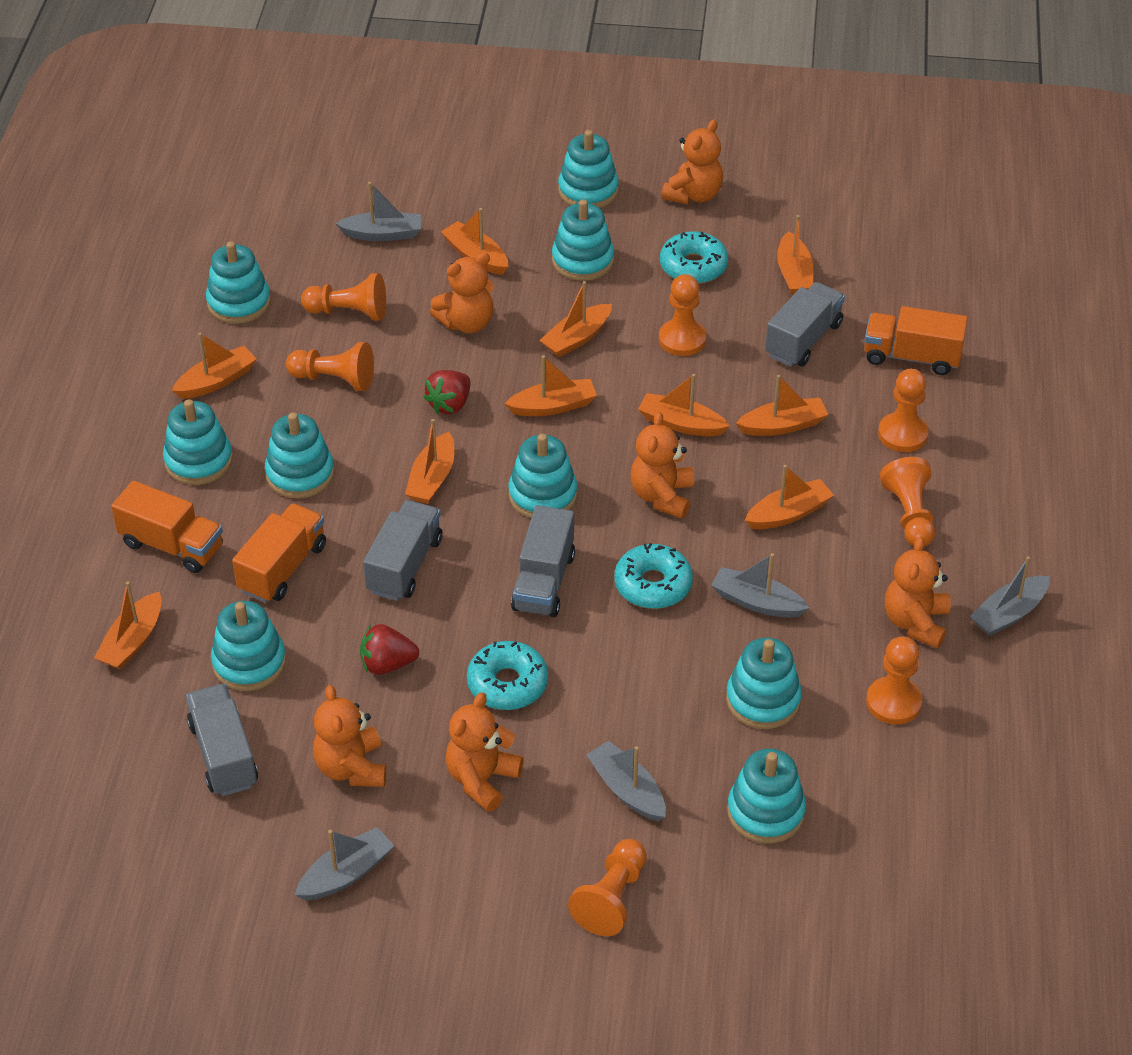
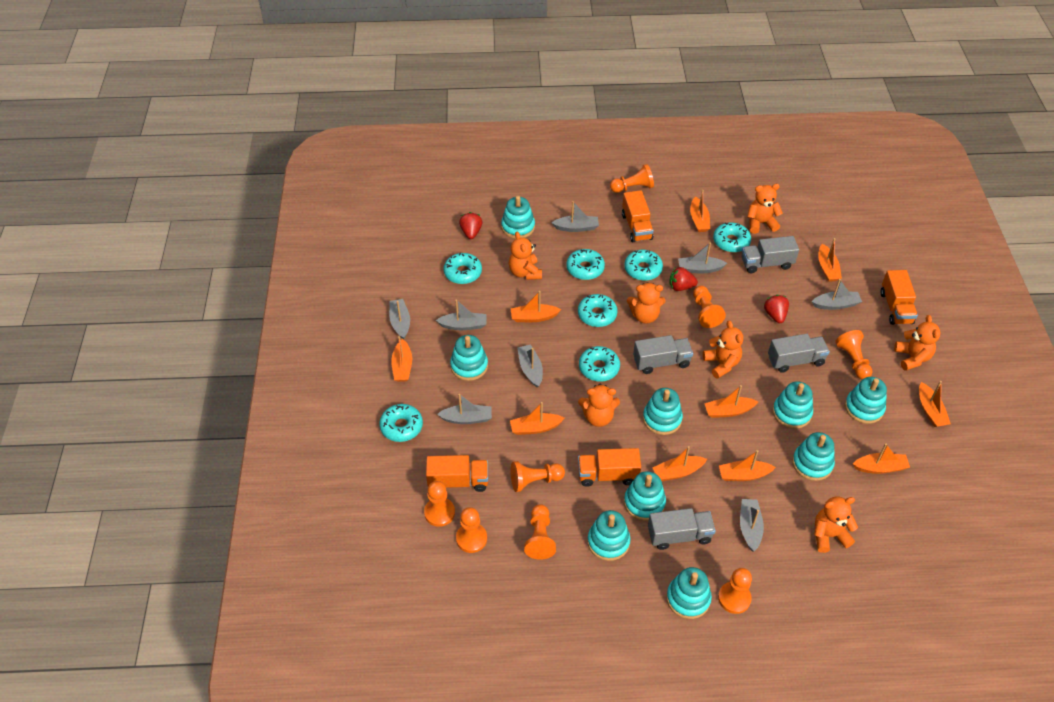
grey boat: 5 -> 8
orange pawn: 7 -> 8
orange teddy bear: 6 -> 7
orange truck: 3 -> 4
red strawberry: 2 -> 3
turquoise donut: 3 -> 7

